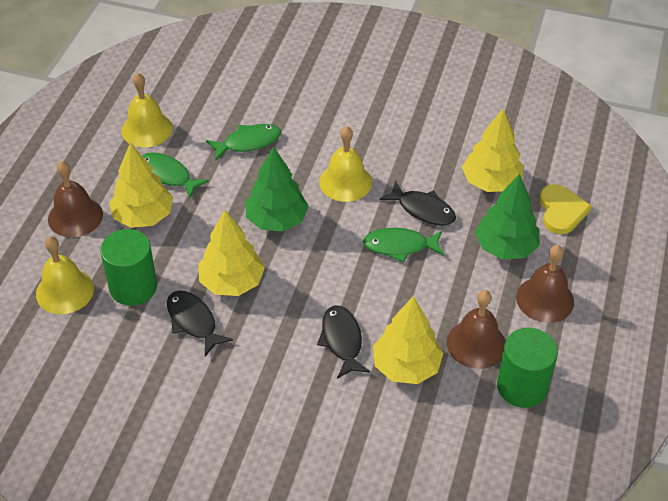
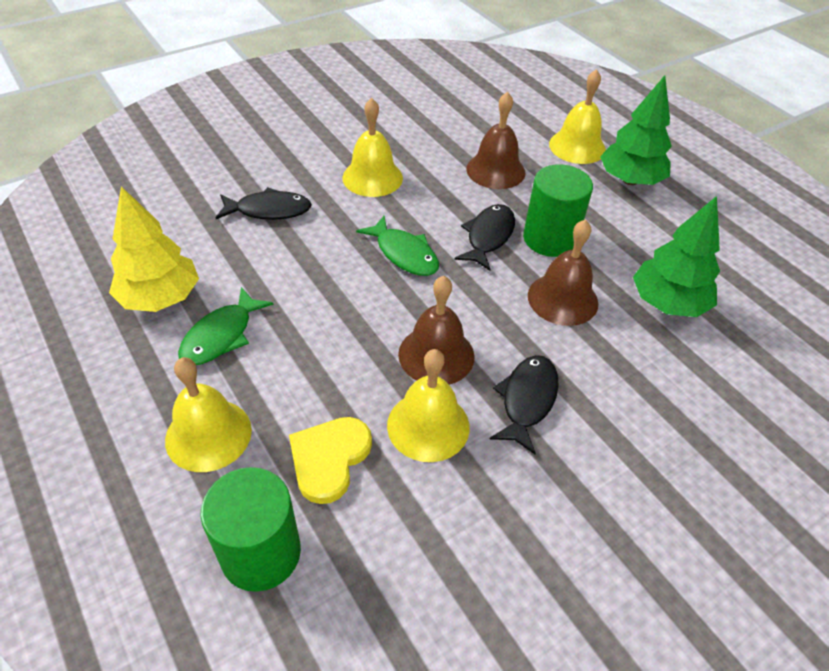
green fish: 3 -> 2
yellow bell: 3 -> 4
yellow tree: 4 -> 1

